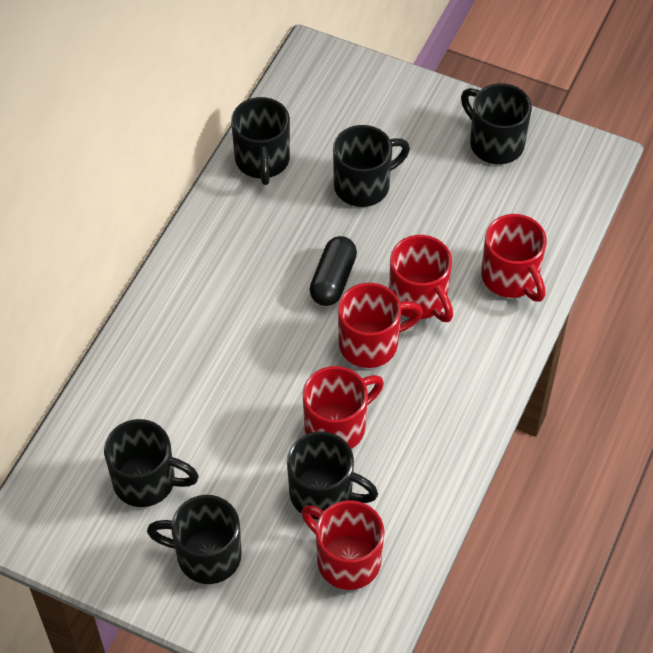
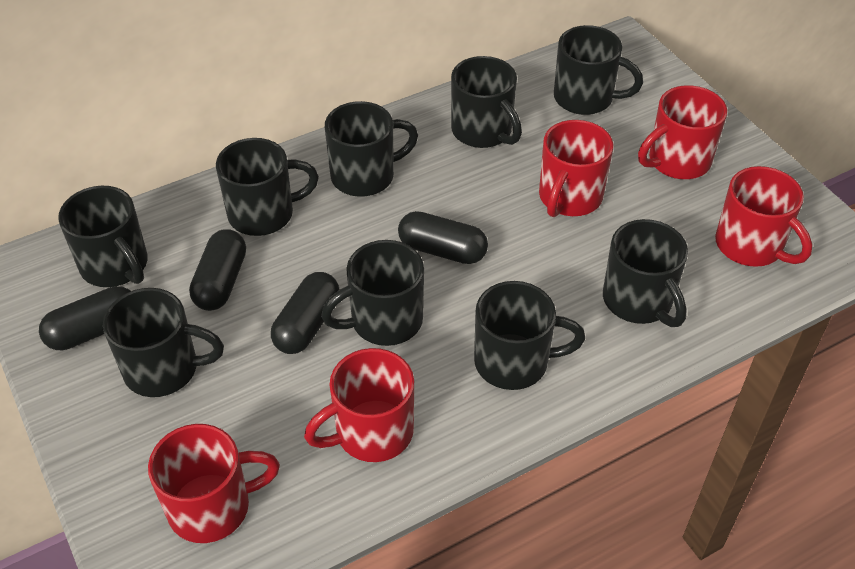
black capsule: 1 -> 4
black mug: 6 -> 9

